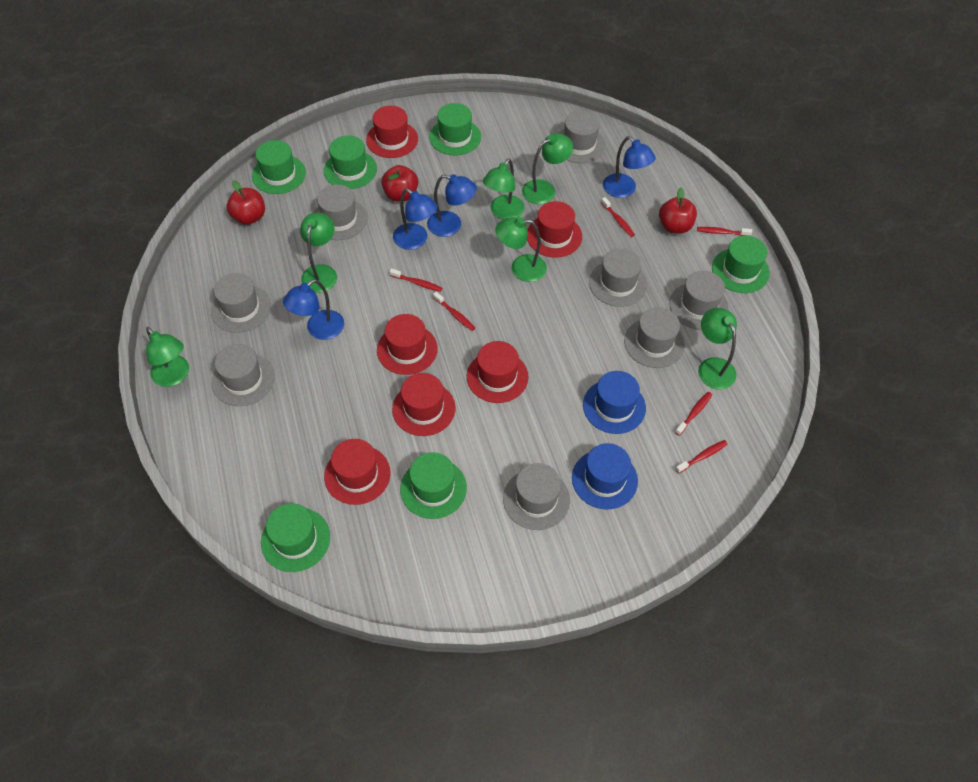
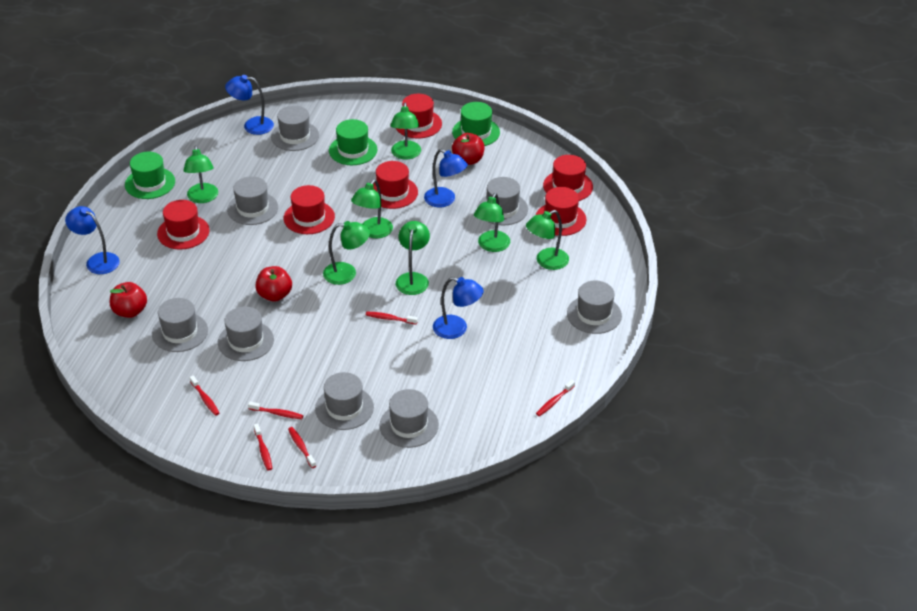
blue hat: 2 -> 0
green hat: 6 -> 3
green lamp: 6 -> 7

